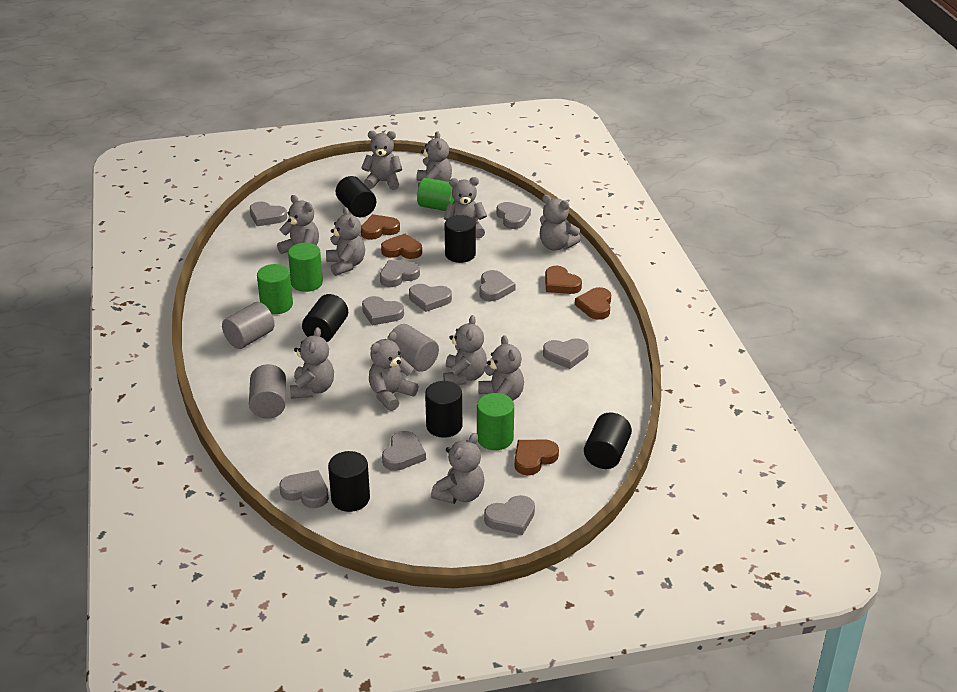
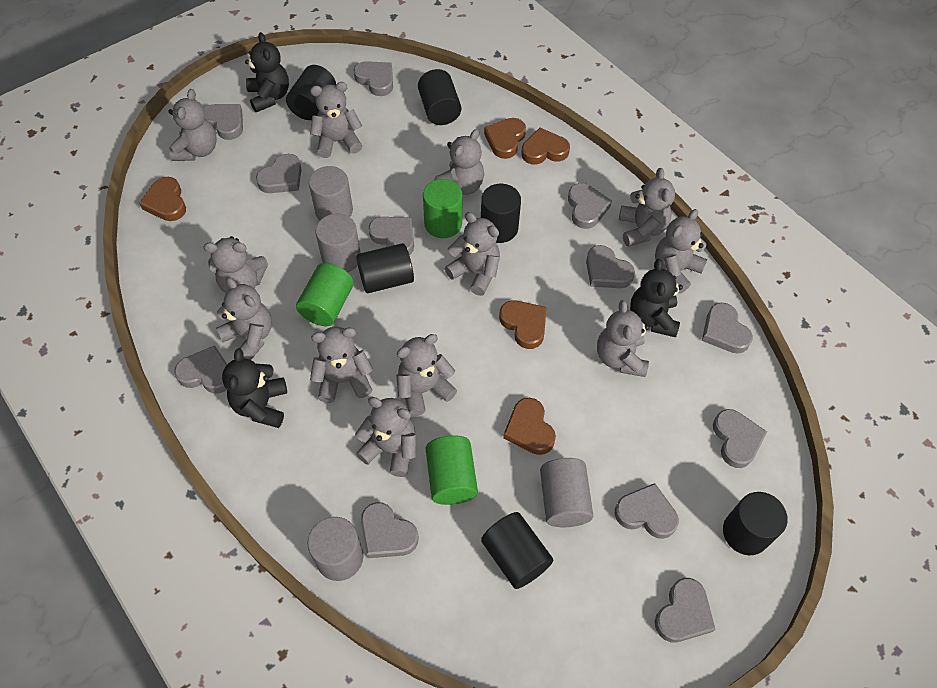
black teddy bear: 0 -> 3
green cylinder: 4 -> 3
grey cylinder: 3 -> 4
grey heart: 10 -> 12
grey teddy bear: 11 -> 12

